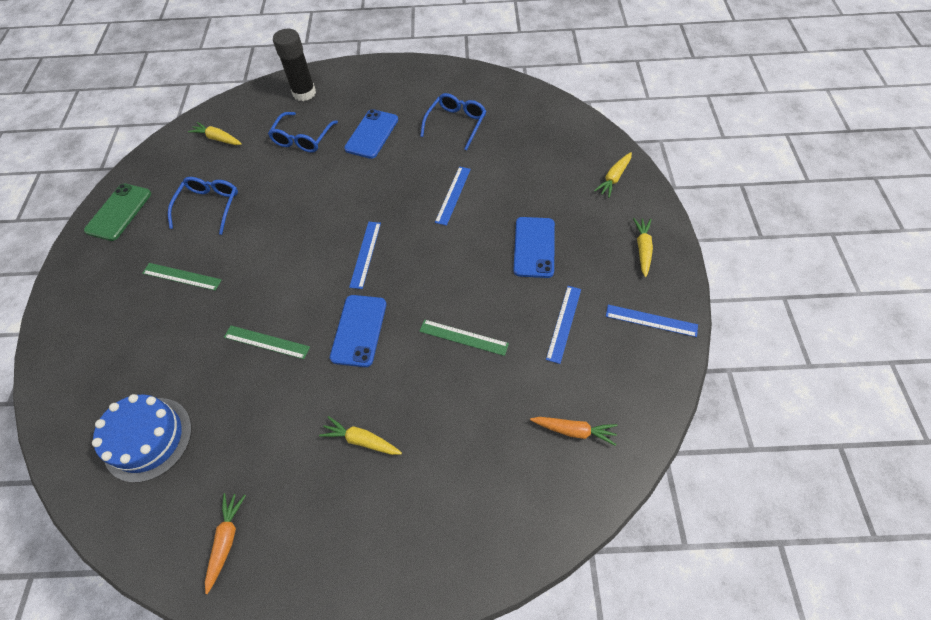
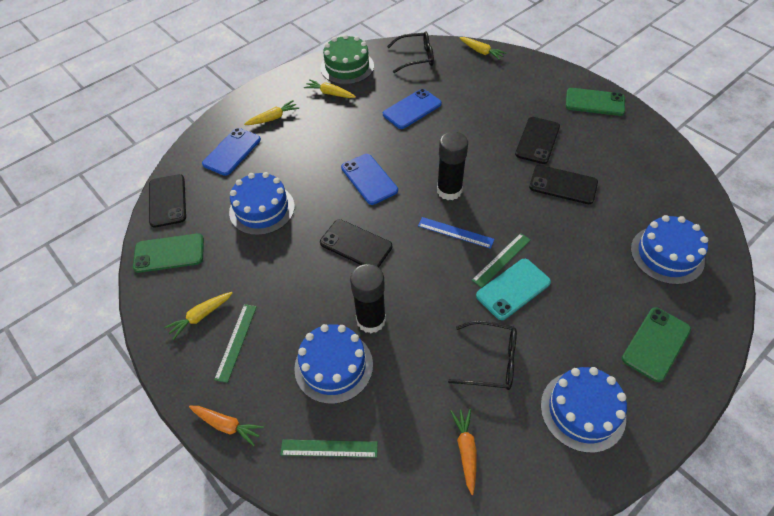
black glasses: 0 -> 2
black glue stick: 1 -> 2
black phone: 0 -> 4
blue cake: 1 -> 4
blue glasses: 3 -> 0
blue ruler: 4 -> 1
green cake: 0 -> 1
green phone: 1 -> 3
turquoise phone: 0 -> 1

